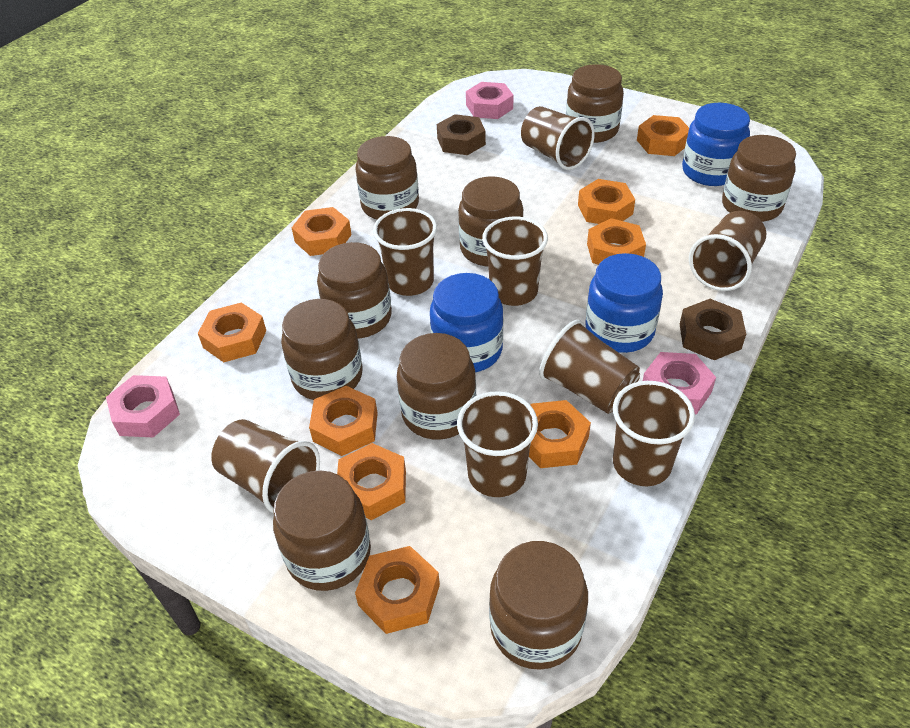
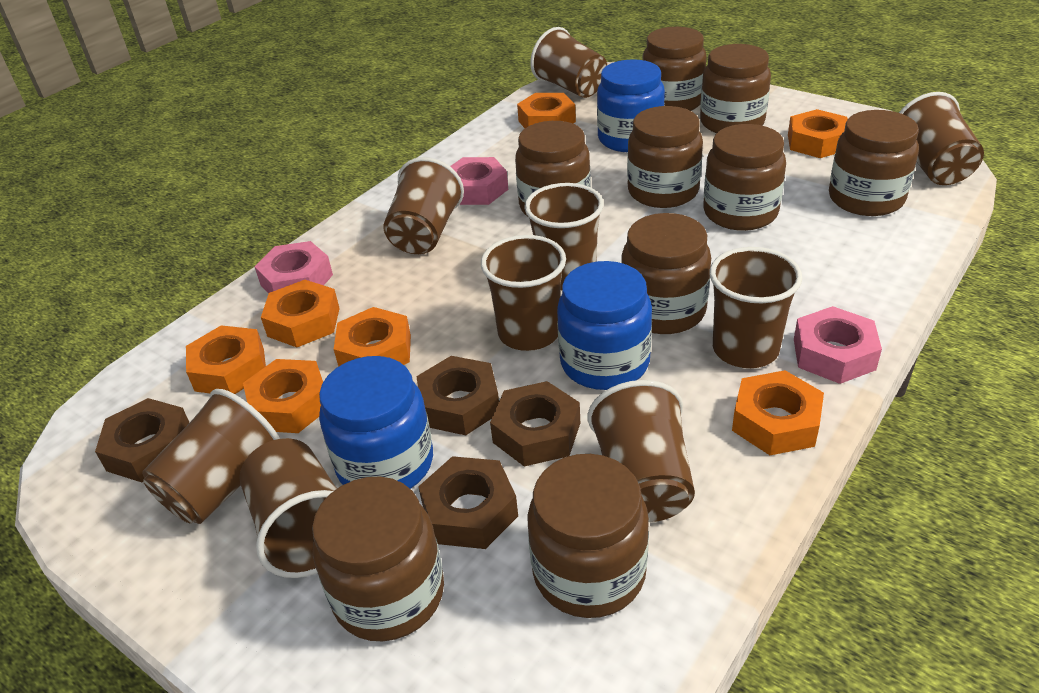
brown cup: 8 -> 9
brown nut: 2 -> 4
orange nut: 9 -> 7

